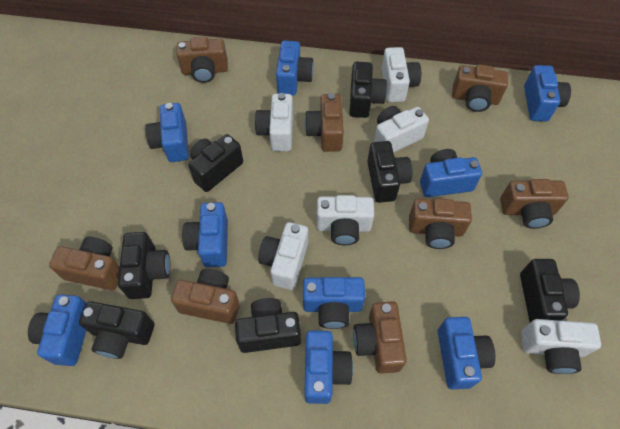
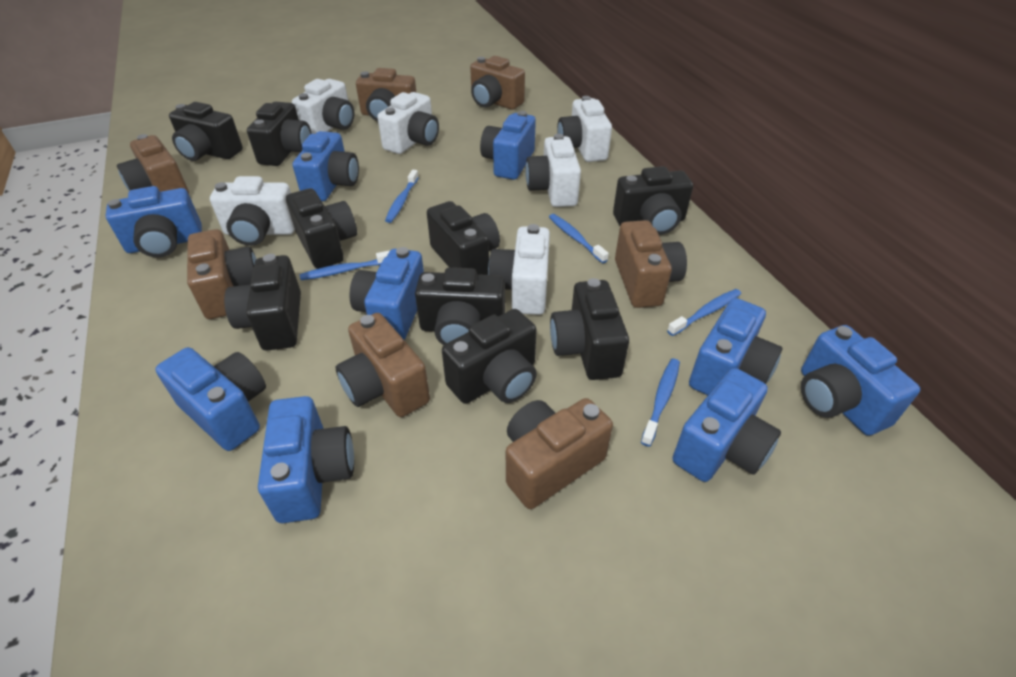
black camera: 7 -> 9
blue toothbrush: 0 -> 5
brown camera: 8 -> 7

